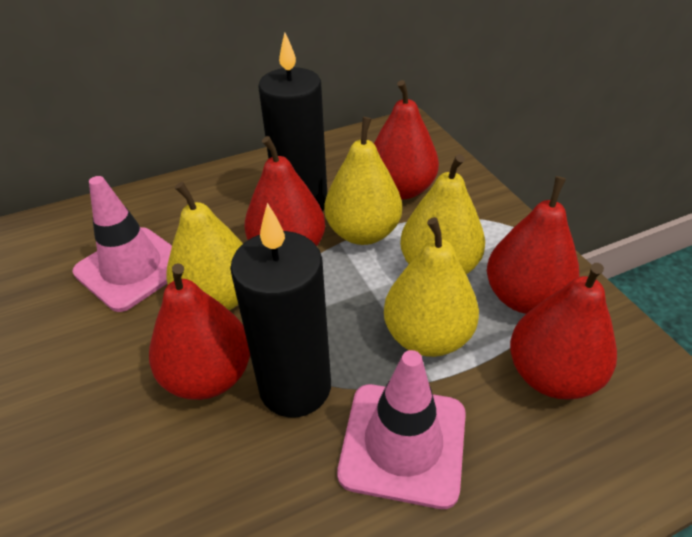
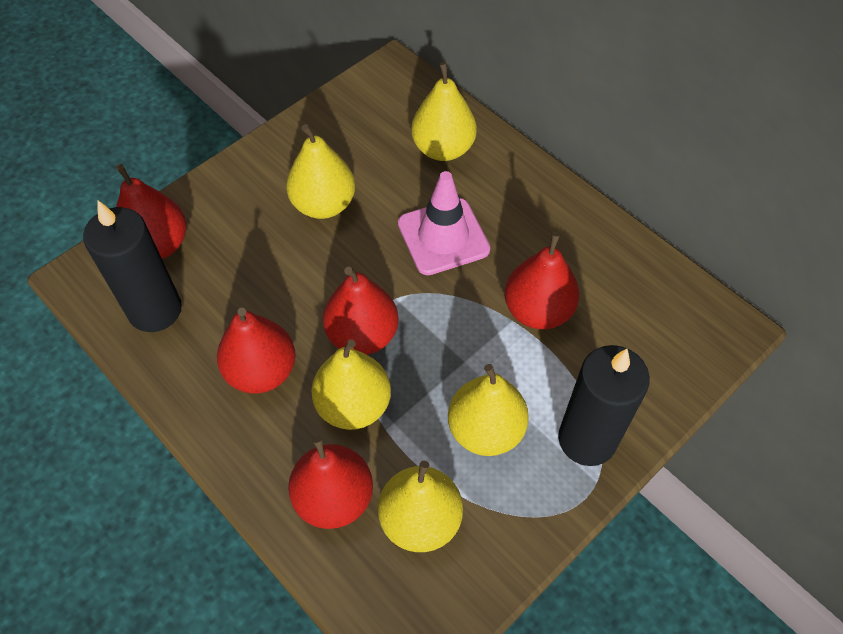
pink traffic cone: 2 -> 1
yellow pear: 4 -> 5

